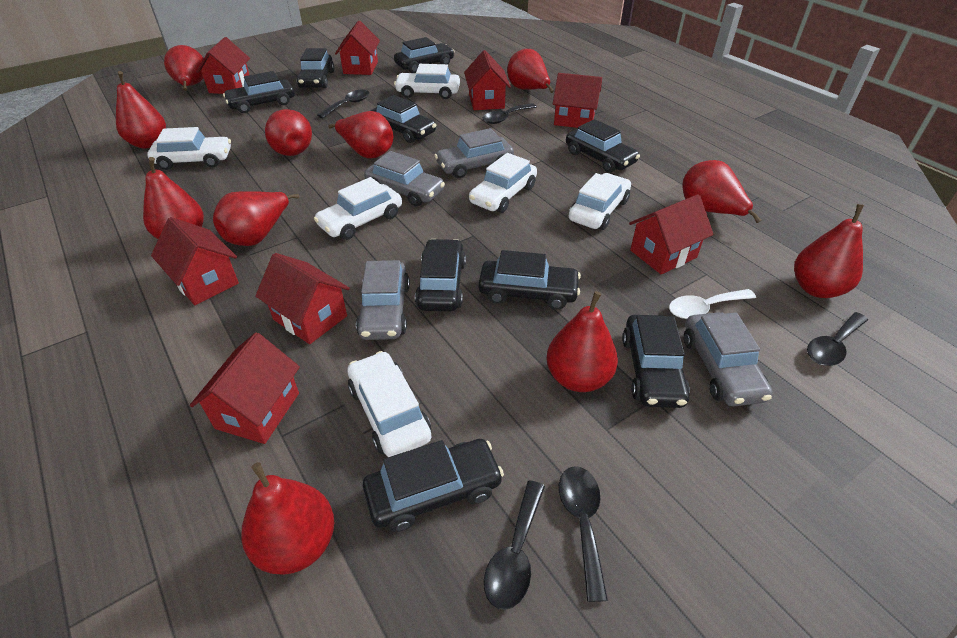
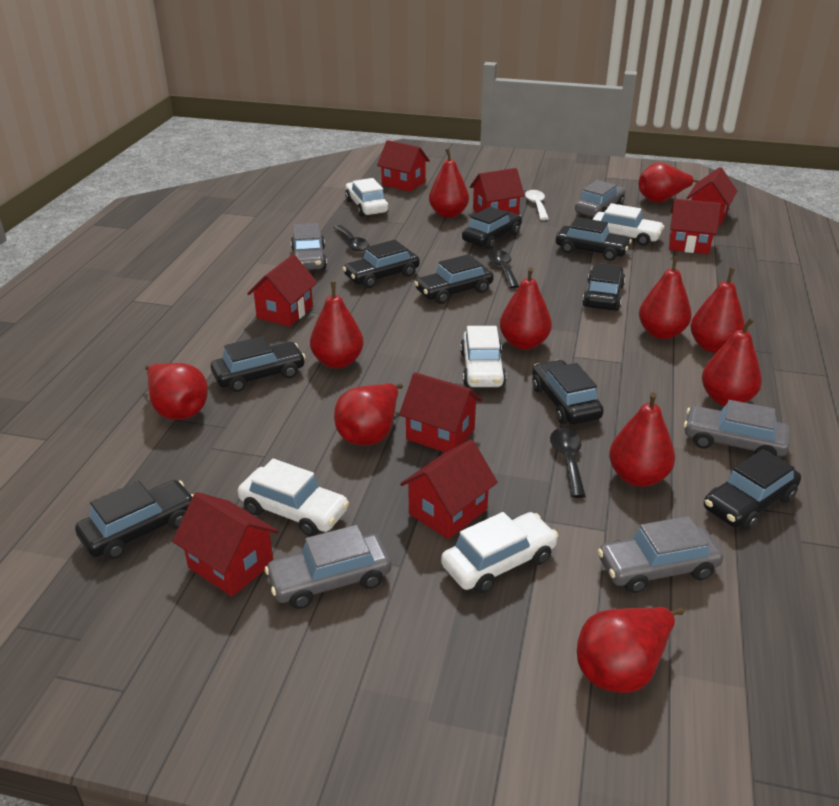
black spoon: 5 -> 3
grey car: 4 -> 5
white car: 6 -> 5

